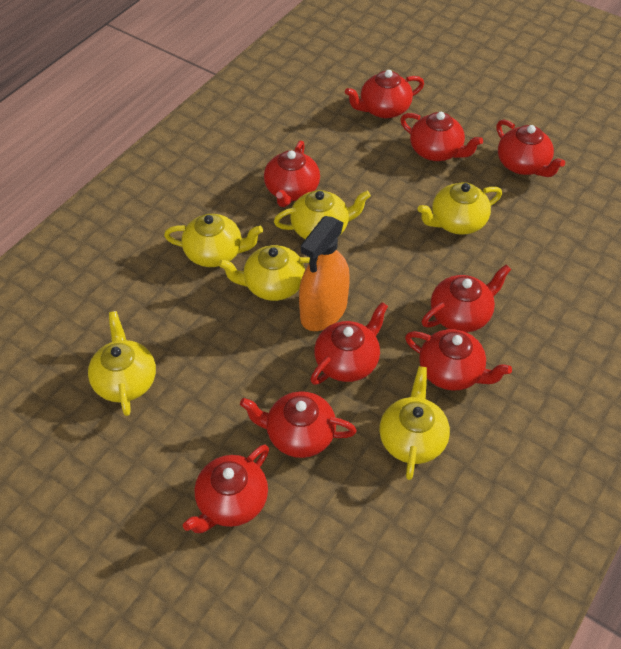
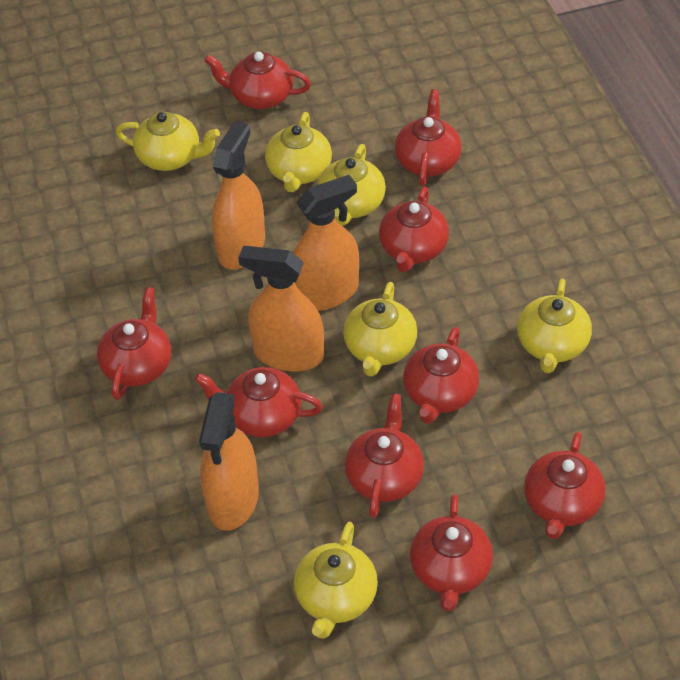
orange spray bottle: 1 -> 4

